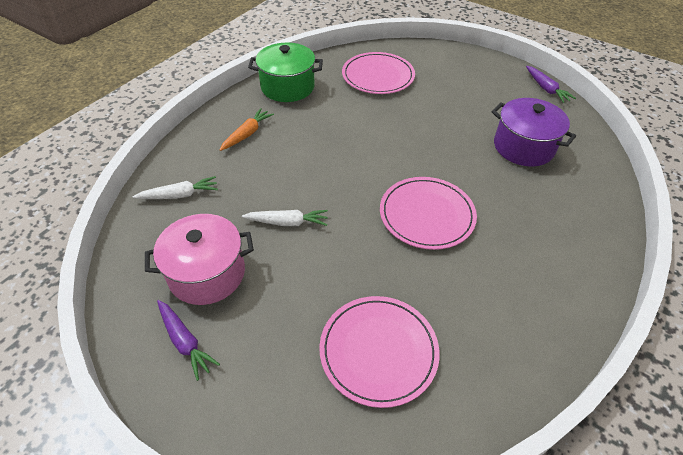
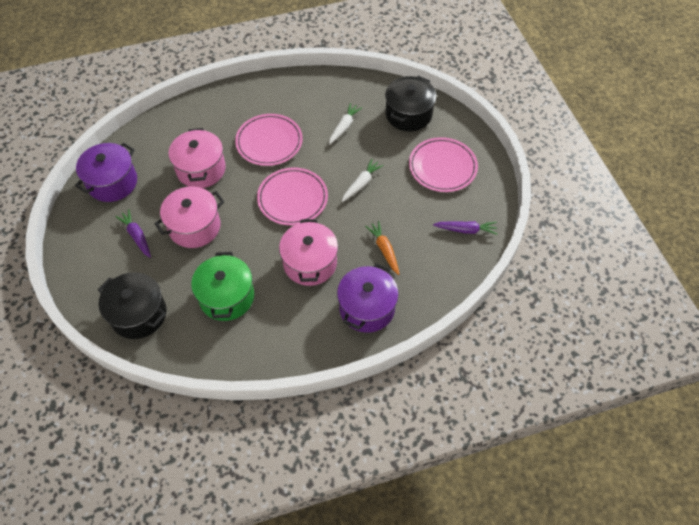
black pot: 0 -> 2
pink pot: 1 -> 3
purple pot: 1 -> 2

